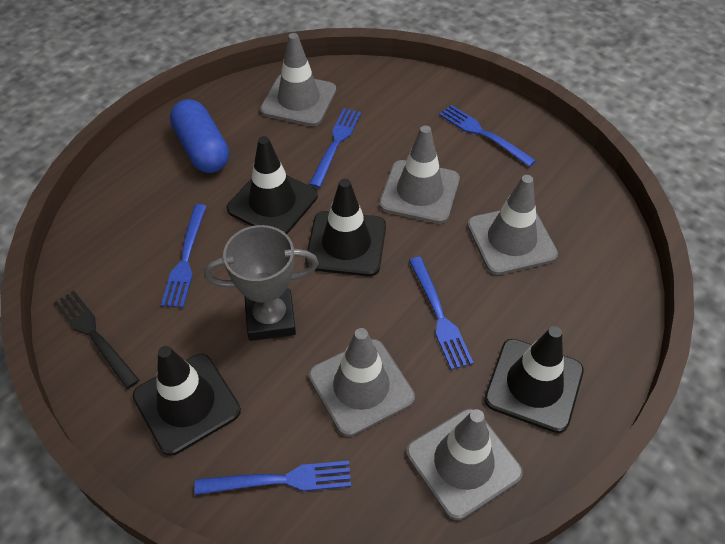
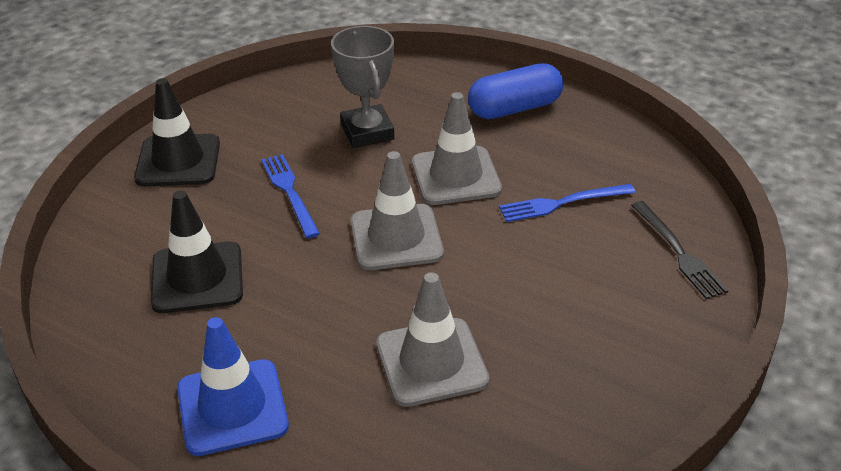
black traffic cone: 4 -> 2
blue fork: 5 -> 2
blue traffic cone: 0 -> 1
grey traffic cone: 5 -> 3

